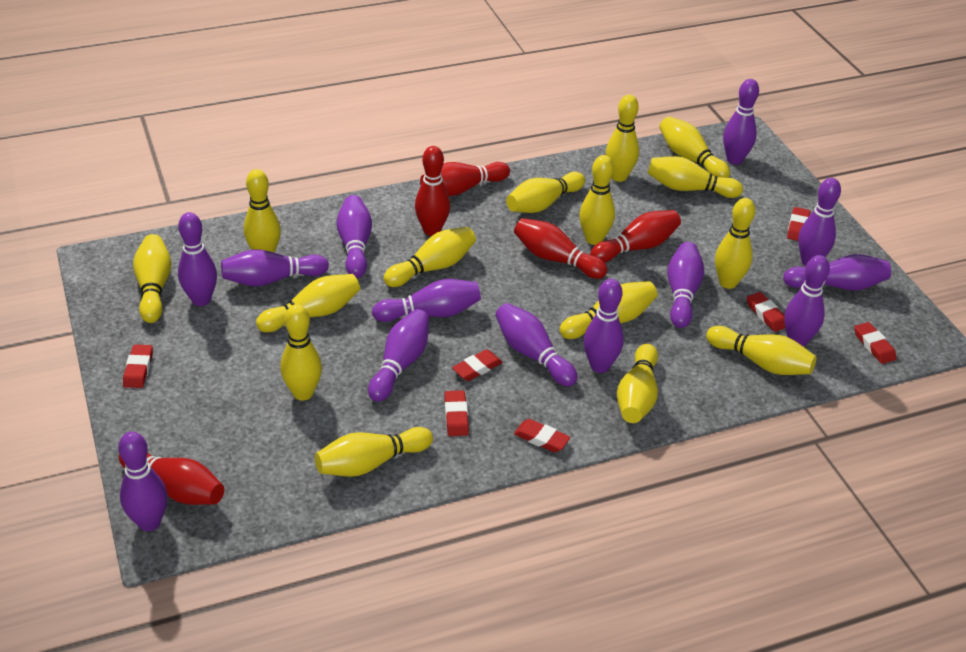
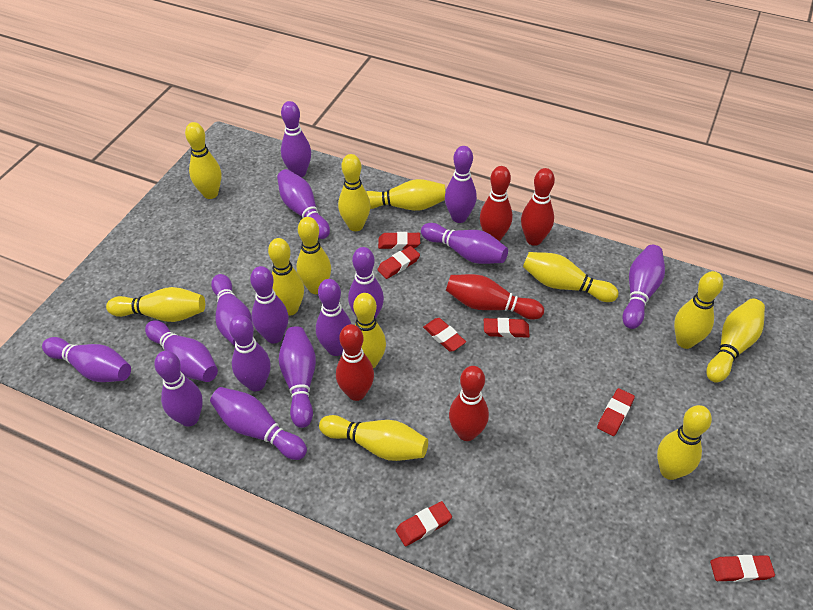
purple bowling pin: 13 -> 15
yellow bowling pin: 15 -> 12

